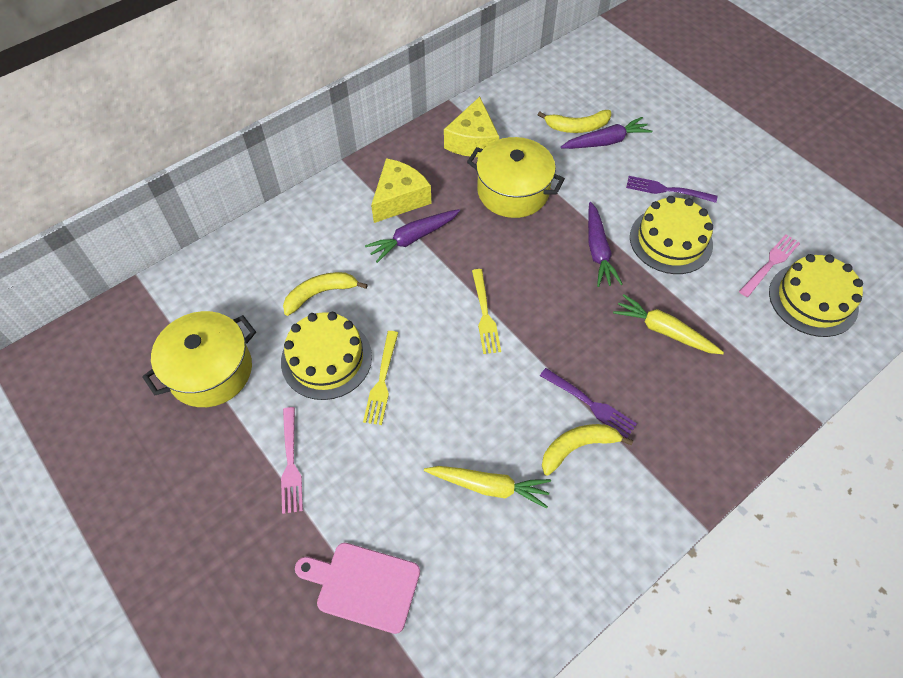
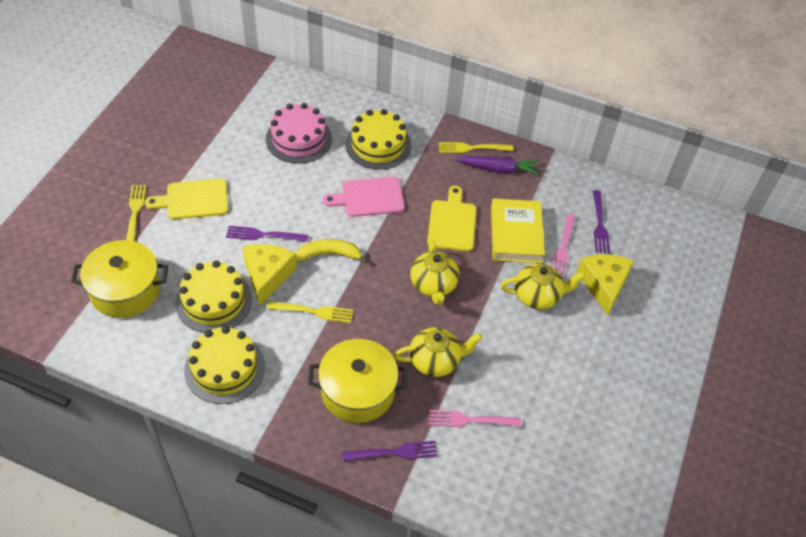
pink cake: 0 -> 1
purple carrot: 3 -> 1
purple fork: 2 -> 3
yellow banana: 3 -> 1
yellow book: 0 -> 1
yellow carrot: 2 -> 0
yellow cutting board: 0 -> 2
yellow fork: 2 -> 3
yellow teapot: 0 -> 3

